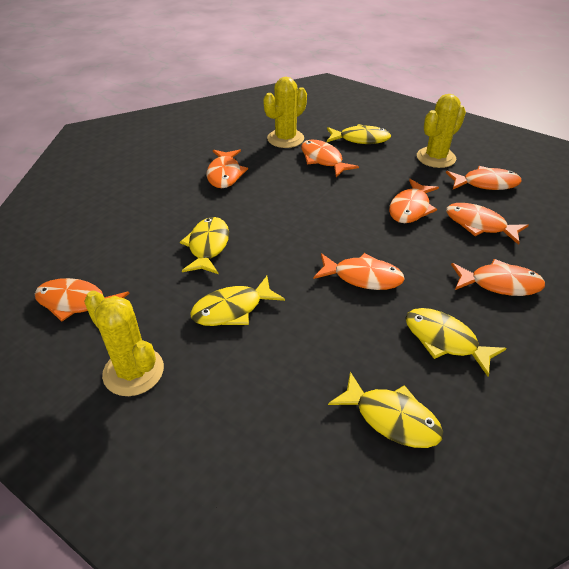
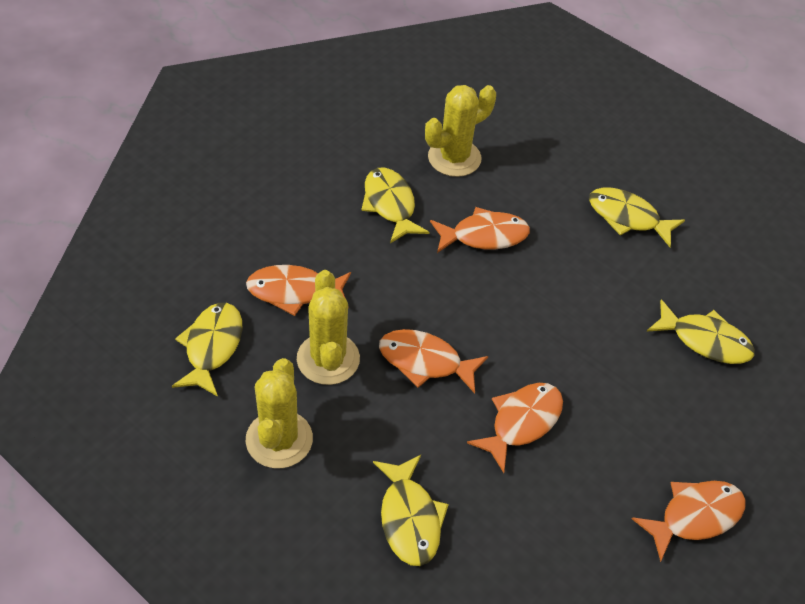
orange fish: 8 -> 5

